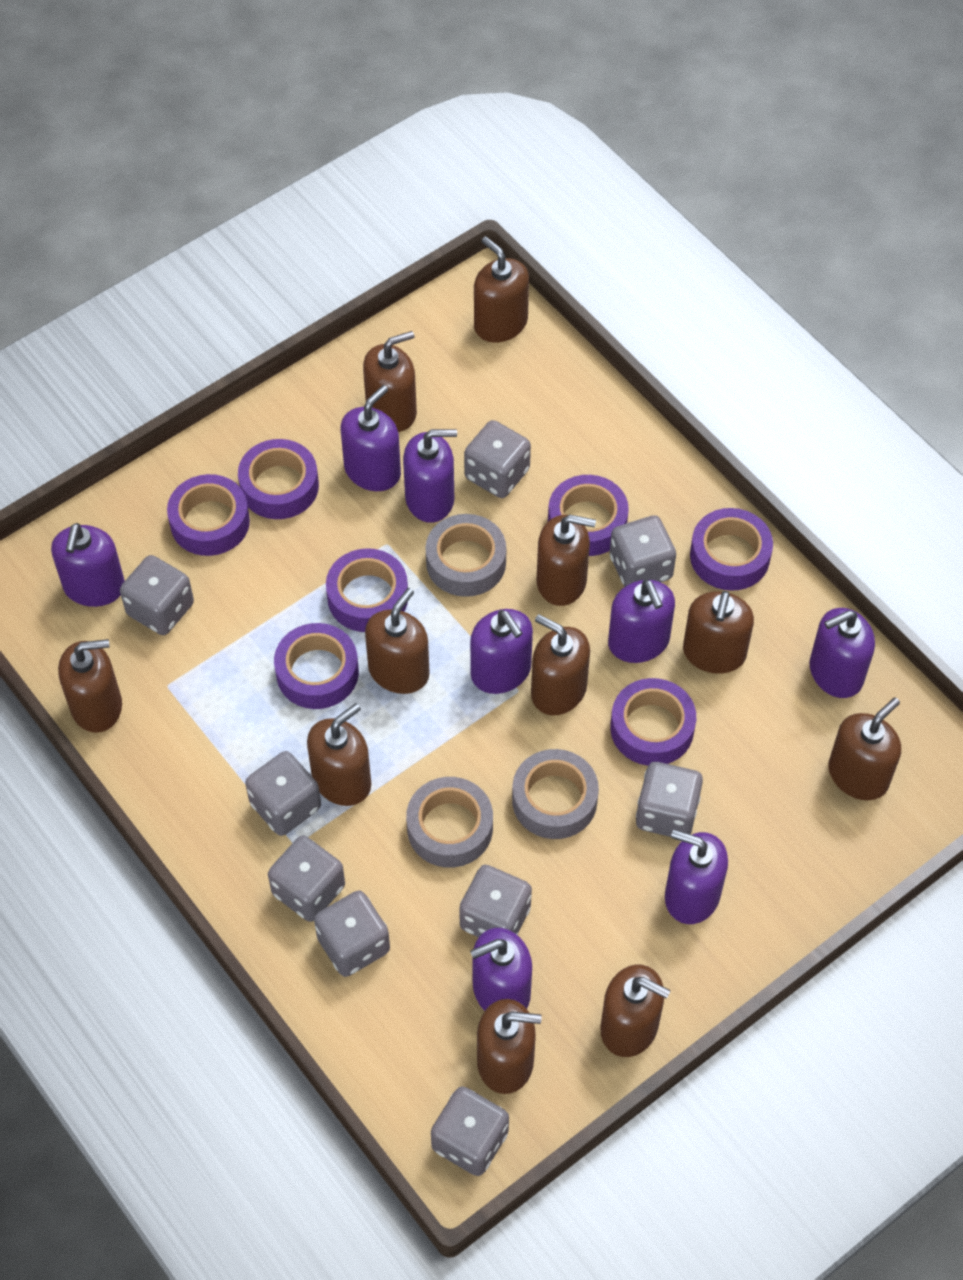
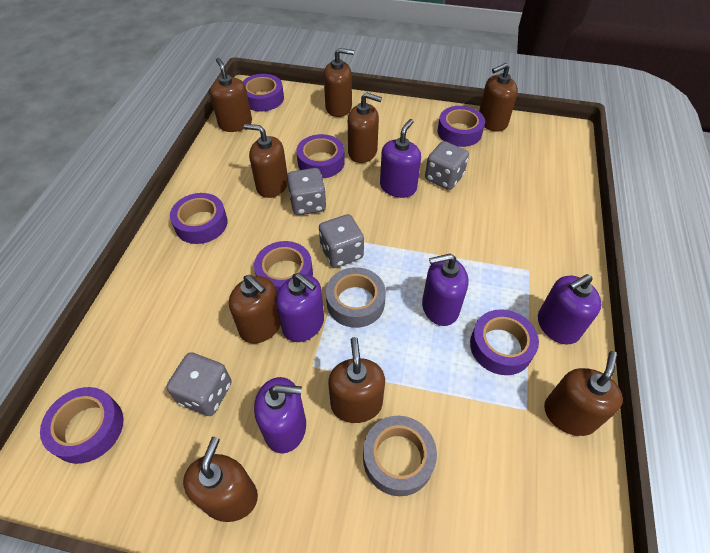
brown soap dispenser: 11 -> 9
grey dice: 9 -> 4
grey tape: 3 -> 2
purple soap dispenser: 8 -> 5

